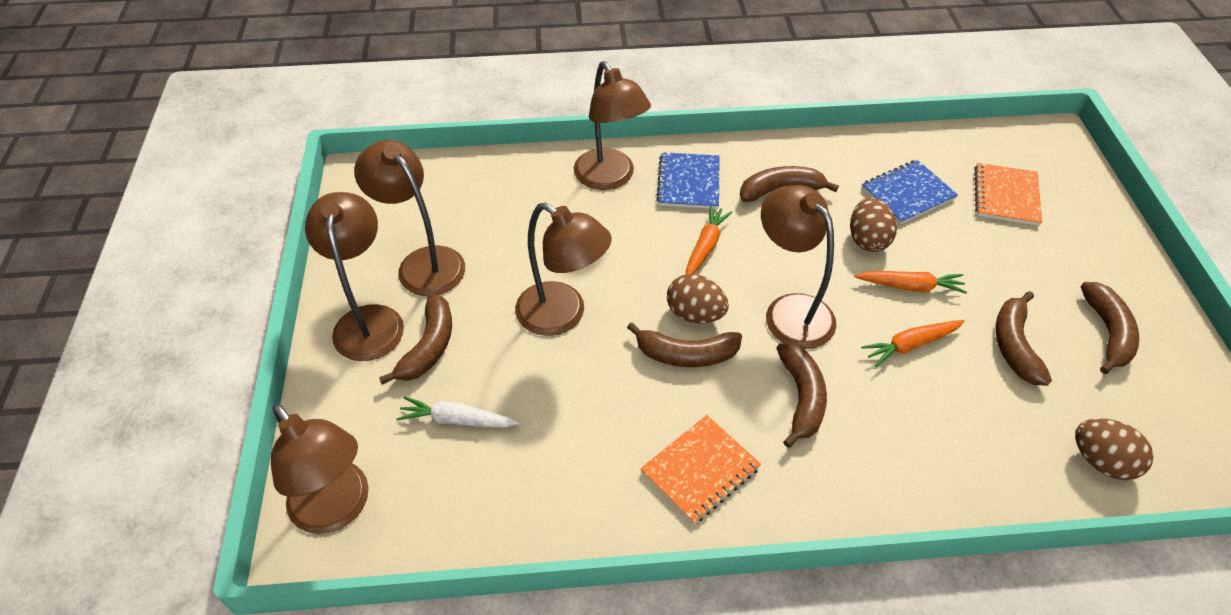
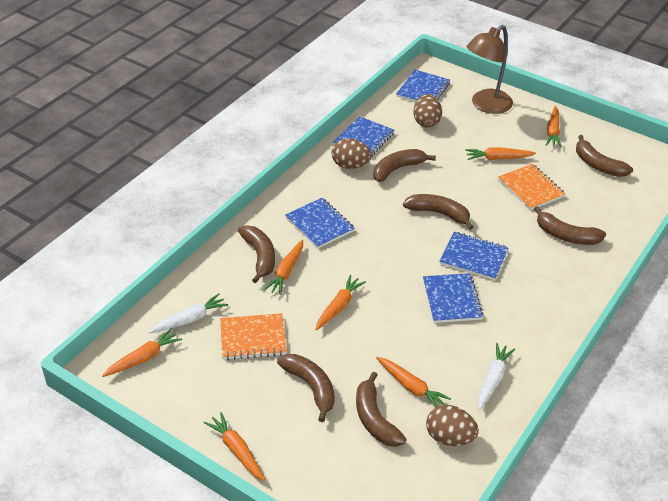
blue notebook: 2 -> 5
brown banana: 6 -> 7
brown lamp: 6 -> 1
orange carrot: 3 -> 7
white carrot: 1 -> 2

